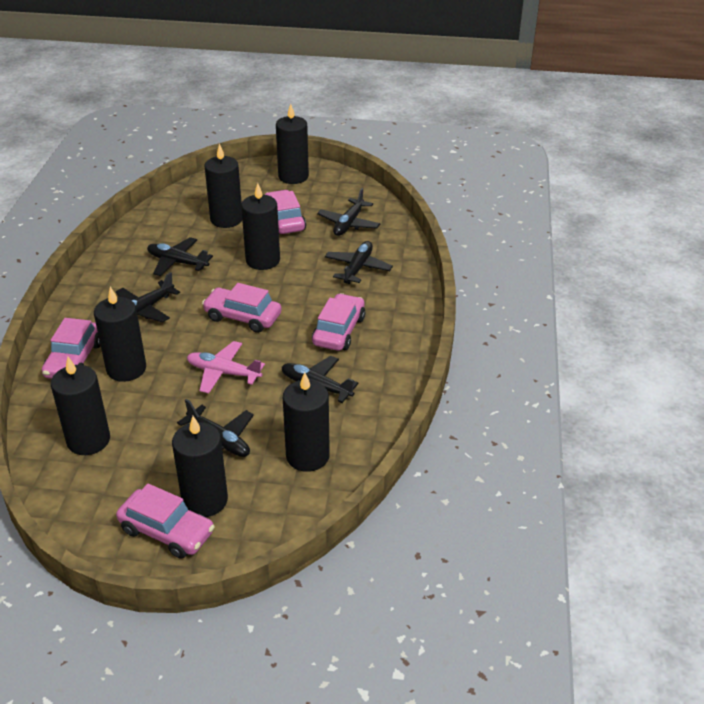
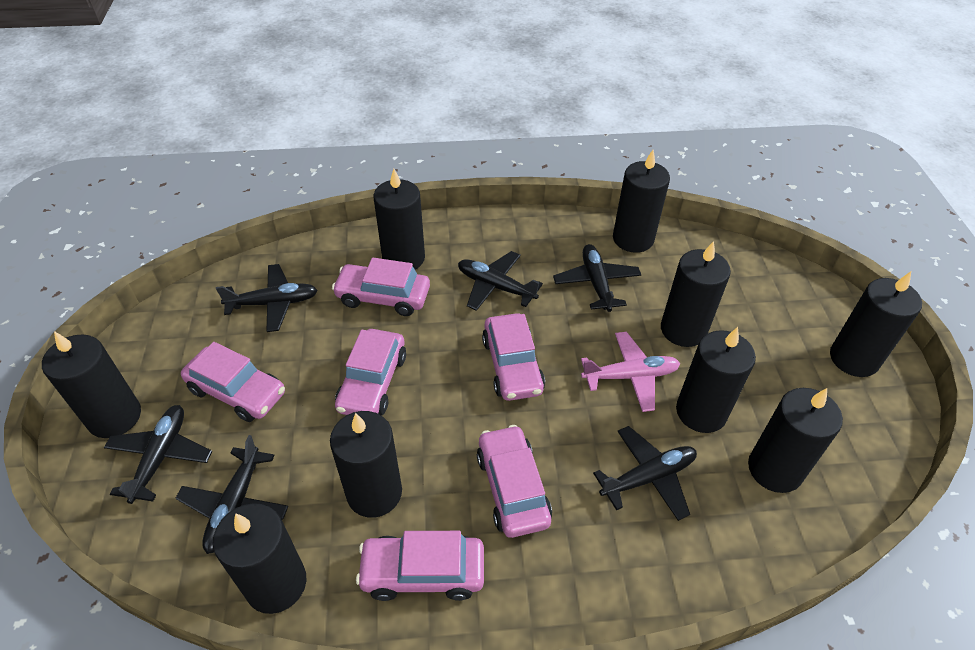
black candle: 7 -> 9
pink car: 5 -> 6

